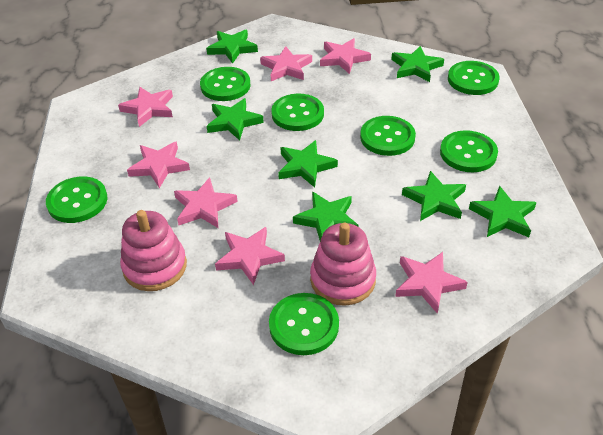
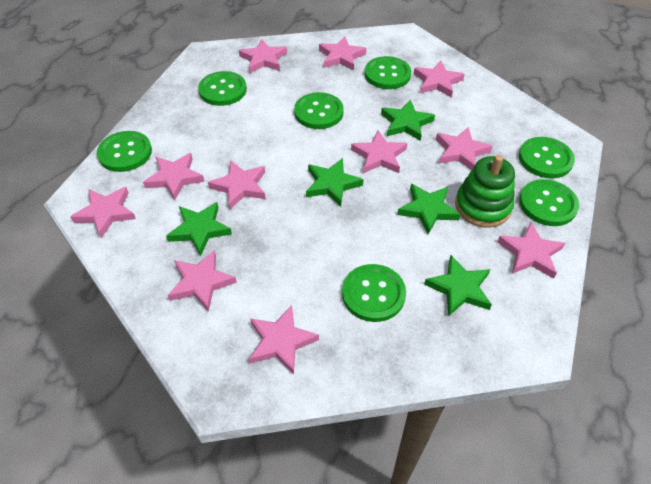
green stacking toy: 0 -> 1
green star: 7 -> 5
pink stacking toy: 2 -> 0
pink star: 7 -> 11

